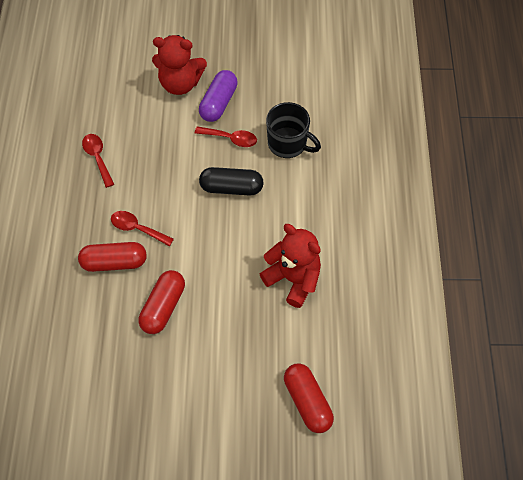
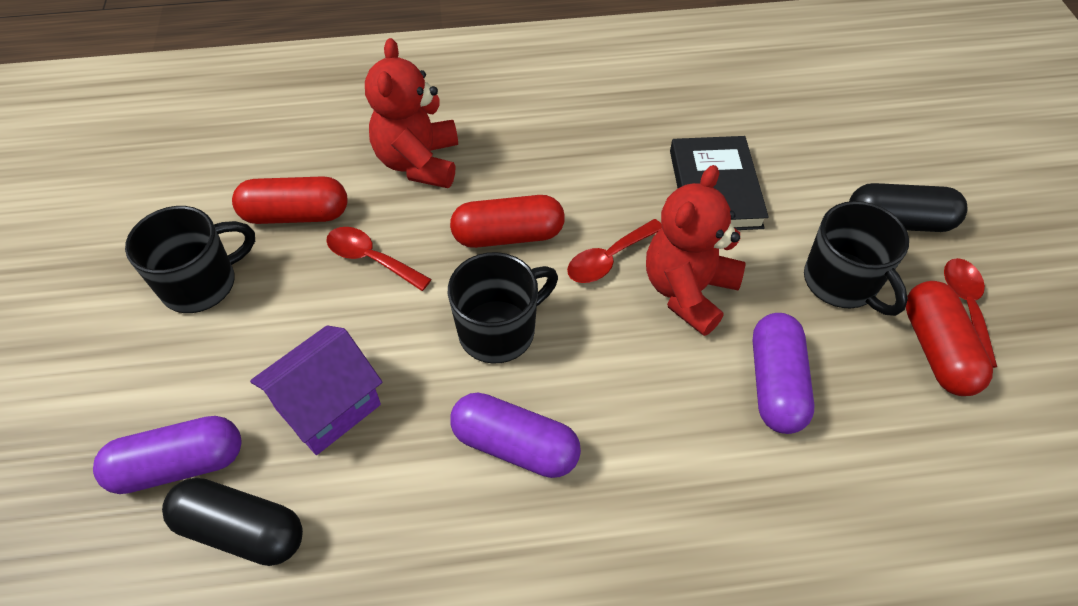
black book: 0 -> 1
black capsule: 1 -> 2
black mug: 1 -> 3
purple capsule: 1 -> 3
purple house: 0 -> 1

